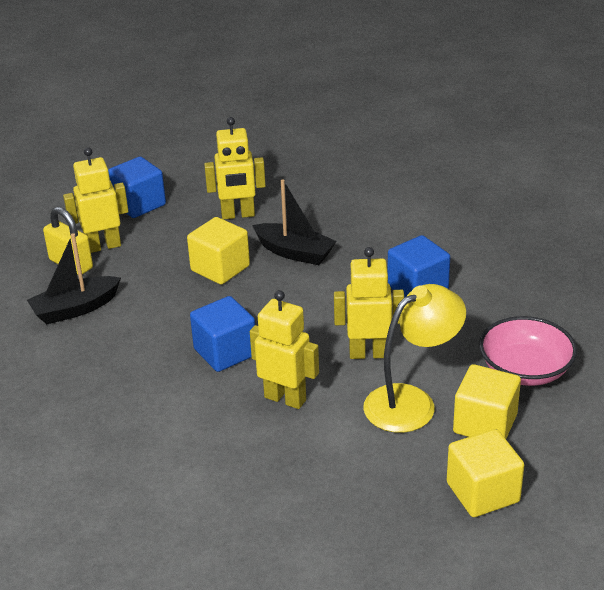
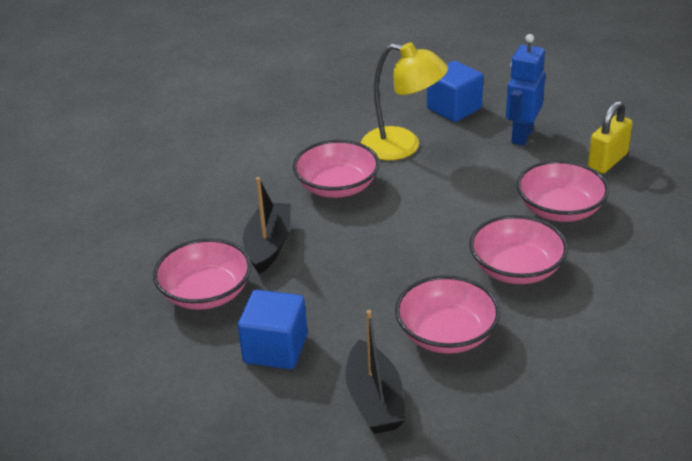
blue cube: 3 -> 2
blue robot: 0 -> 1
pink bowl: 1 -> 5
yellow cube: 3 -> 0
yellow robot: 4 -> 0

